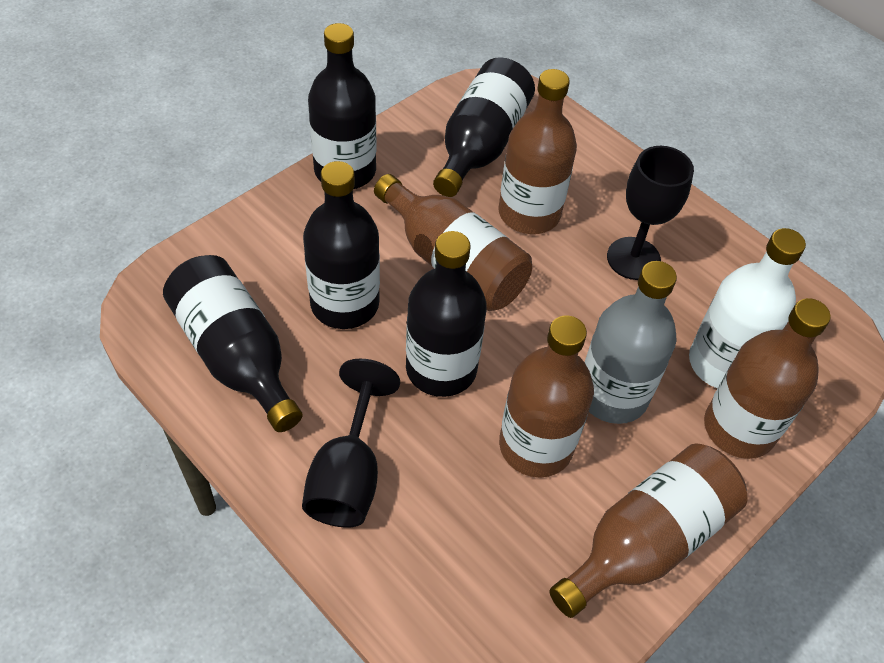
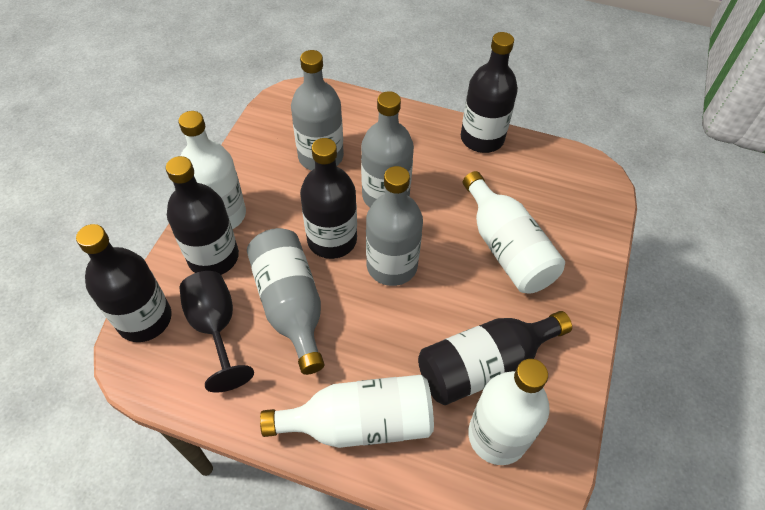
black goblet: 2 -> 1
brown bottle: 5 -> 0
grey bottle: 1 -> 4
white bottle: 1 -> 4

